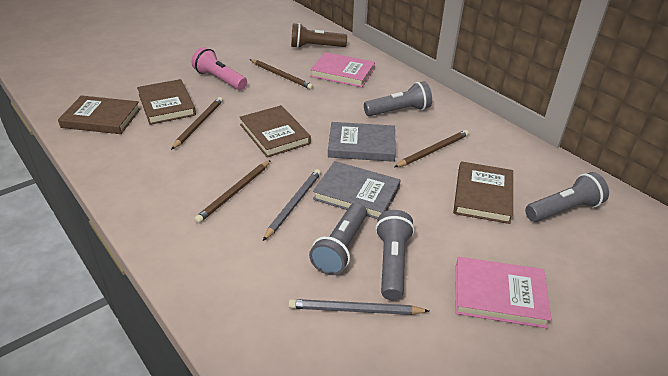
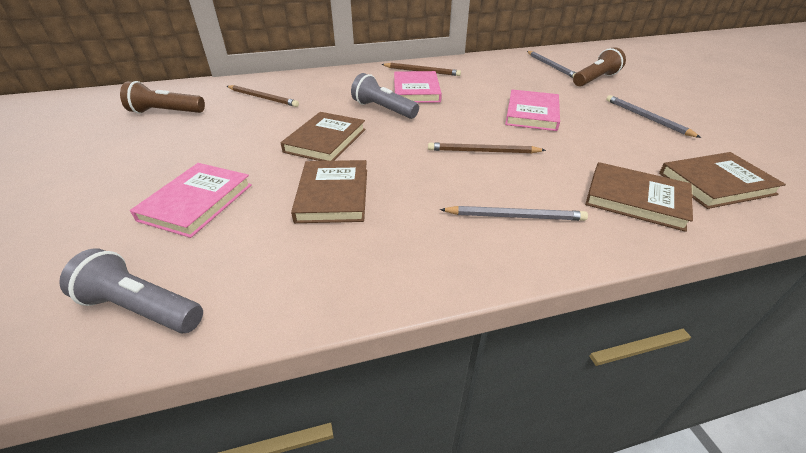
brown flashlight: 1 -> 2
brown pencil: 4 -> 3
grey book: 2 -> 0
grey flashlight: 4 -> 2
grey pencil: 2 -> 3
pink book: 2 -> 3
pink flashlight: 1 -> 0

